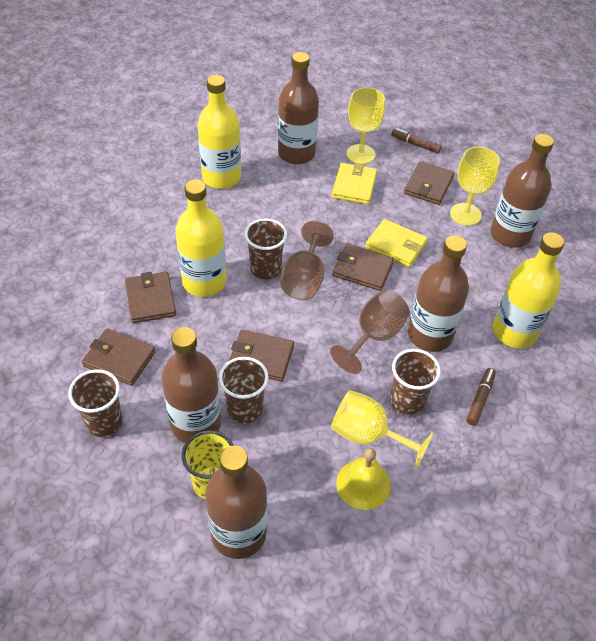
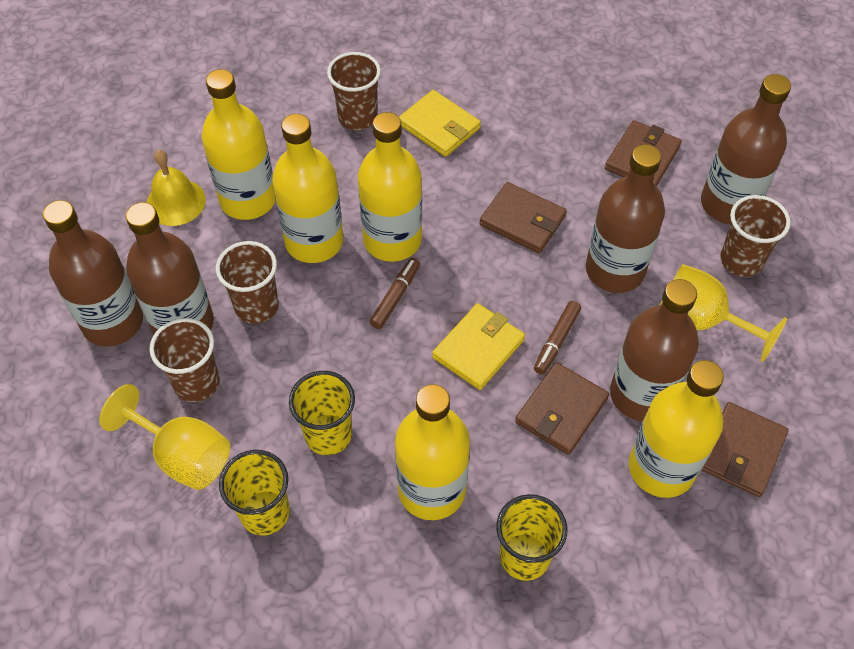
brown goblet: 2 -> 0
brown wallet: 5 -> 4
yellow bottle: 3 -> 5
yellow cup: 1 -> 3
yellow goblet: 3 -> 2

